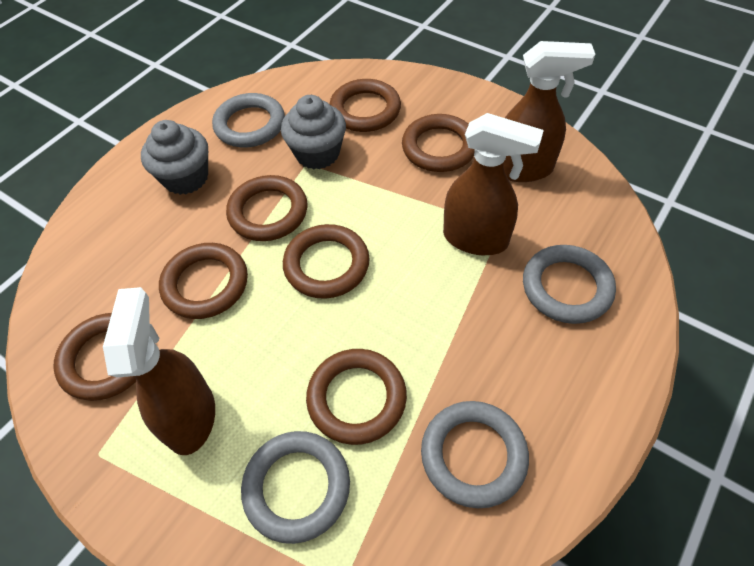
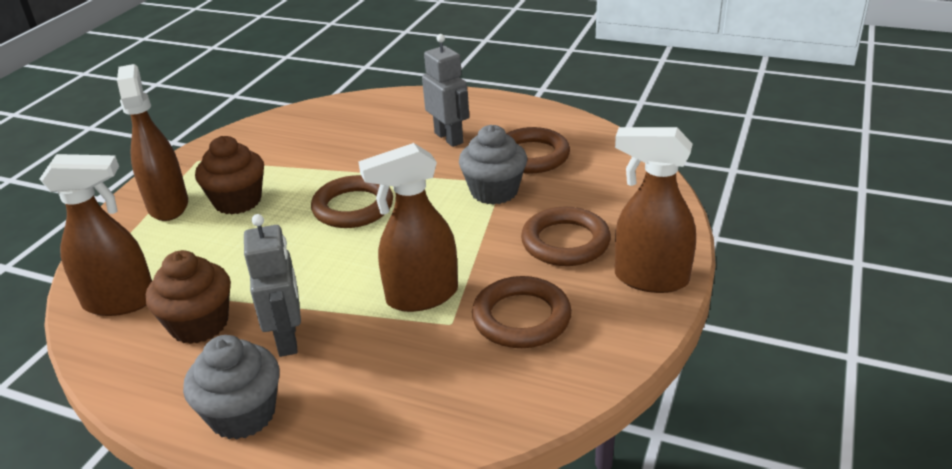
brown cupcake: 0 -> 2
brown ring: 7 -> 4
brown spray bottle: 3 -> 4
grey ring: 4 -> 0
grey robot: 0 -> 2

